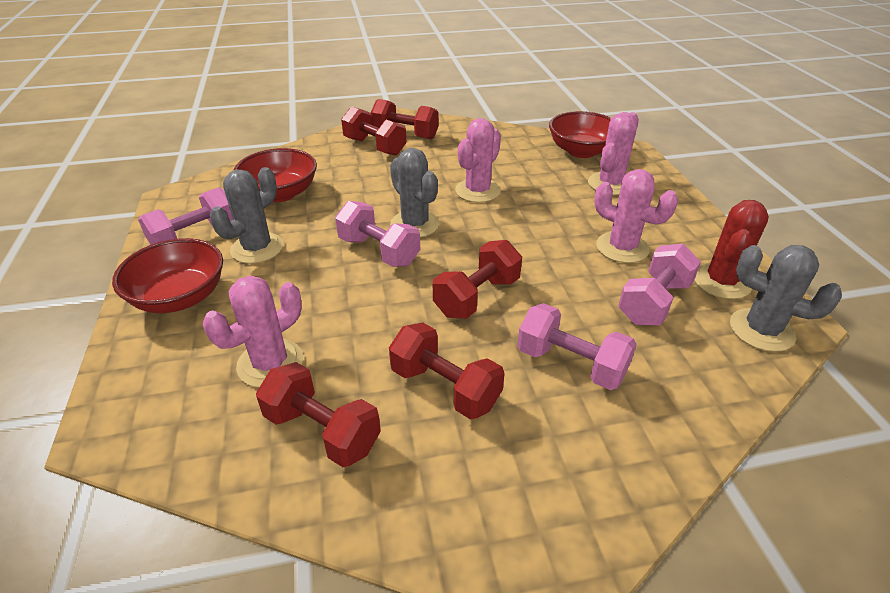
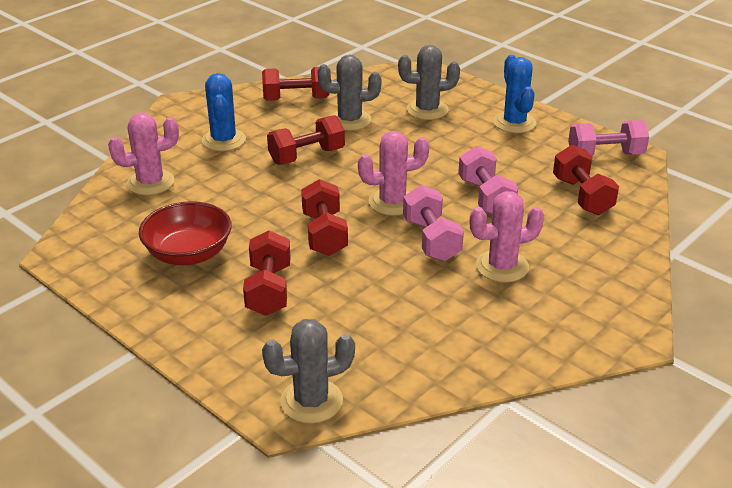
blue cactus: 0 -> 2
pink cactus: 4 -> 3
pink dumbbell: 4 -> 3
red bowl: 3 -> 1
red cactus: 1 -> 0

